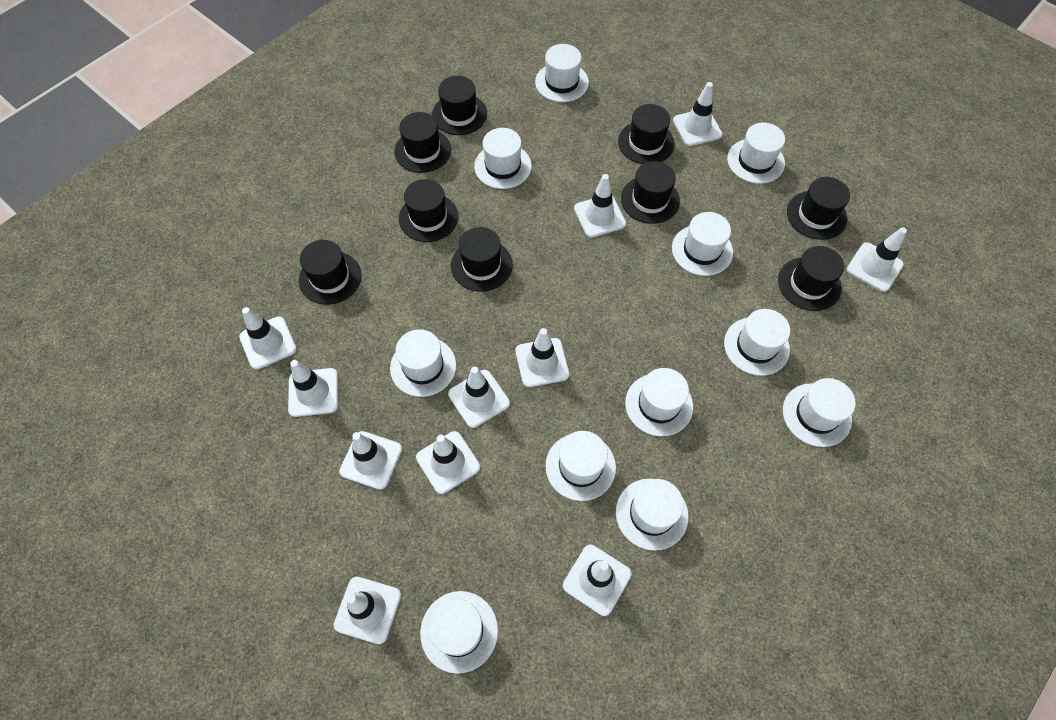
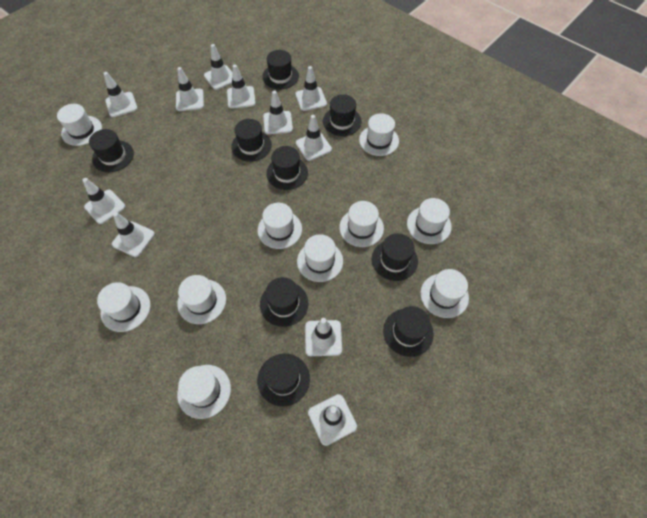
white hat: 11 -> 10

